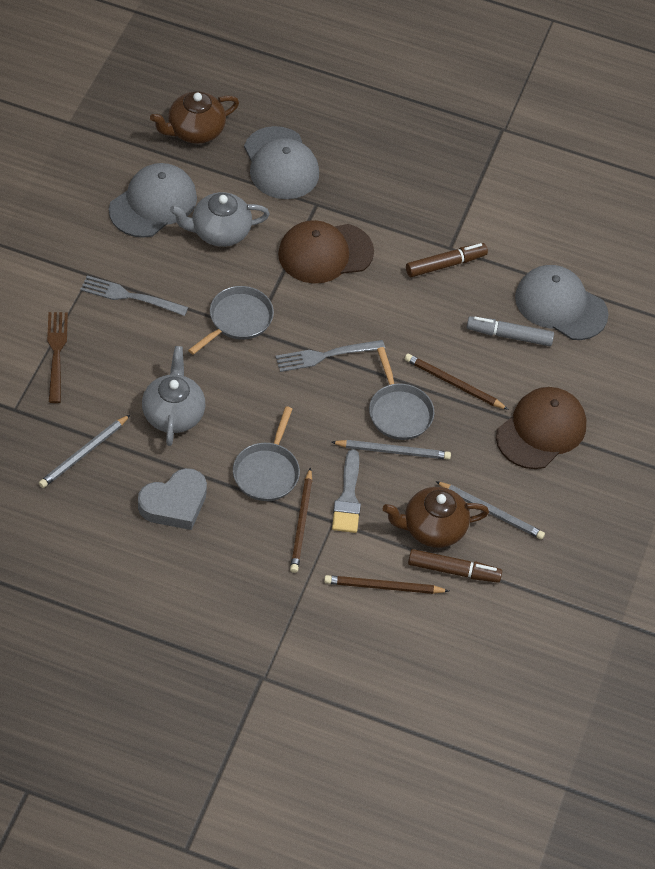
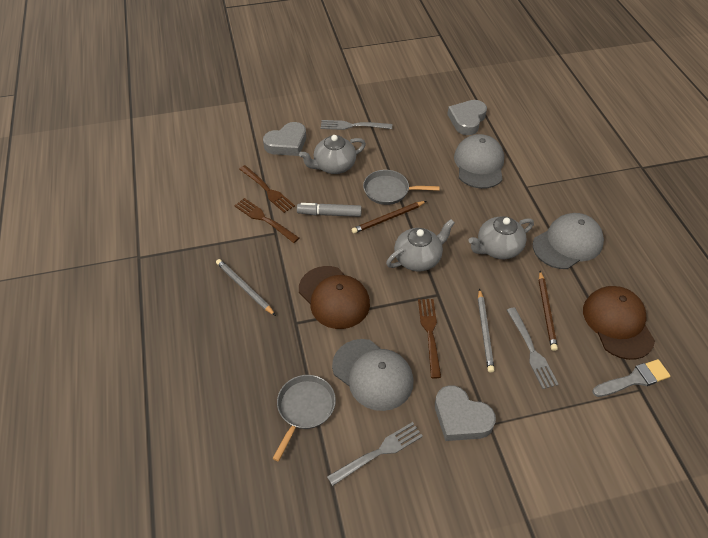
brown fork: 1 -> 3
brown marker: 2 -> 0
brown pencil: 3 -> 2
brown teapot: 2 -> 0
grey fork: 2 -> 3
grey heart: 1 -> 3
grey pan: 3 -> 2
grey pencil: 3 -> 2
grey teapot: 2 -> 3

